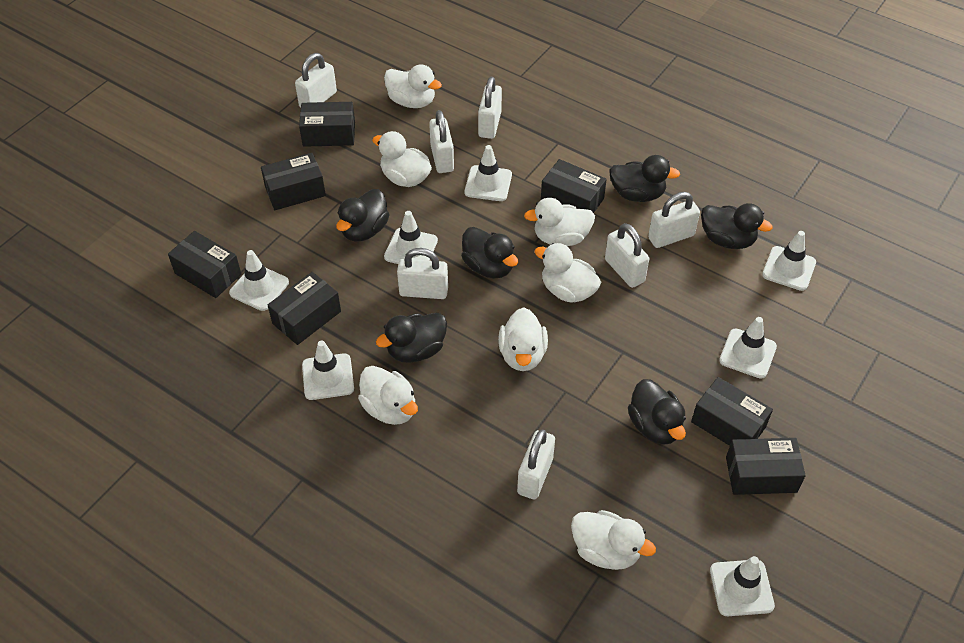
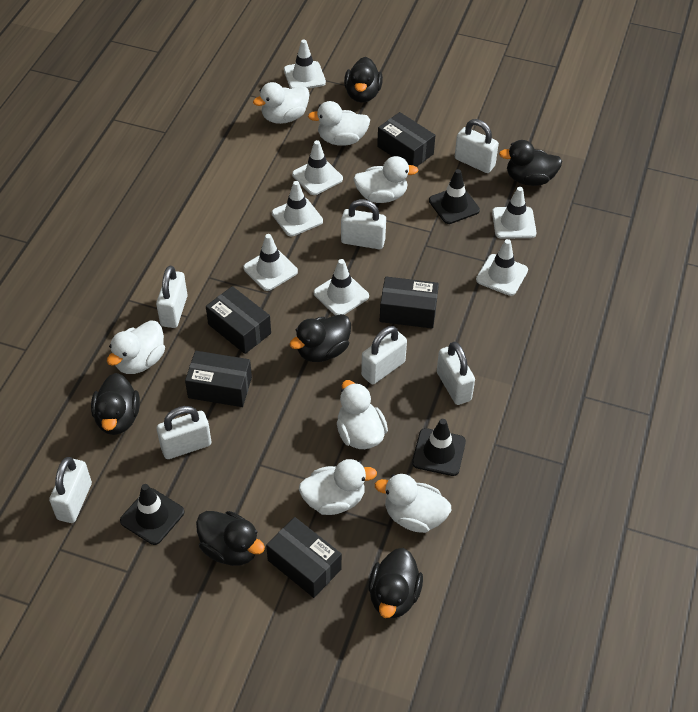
black box: 7 -> 5
black traffic cone: 0 -> 3

